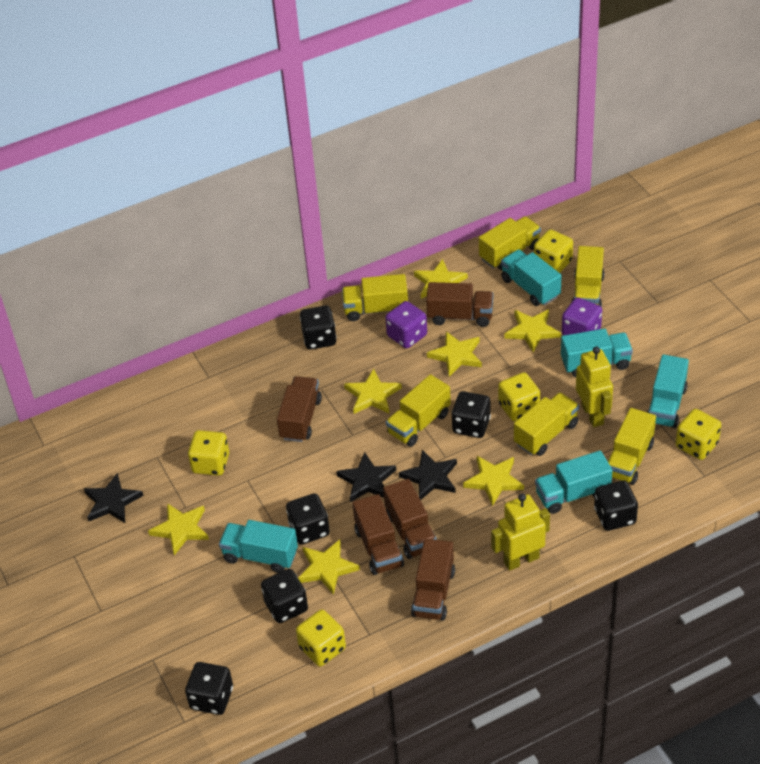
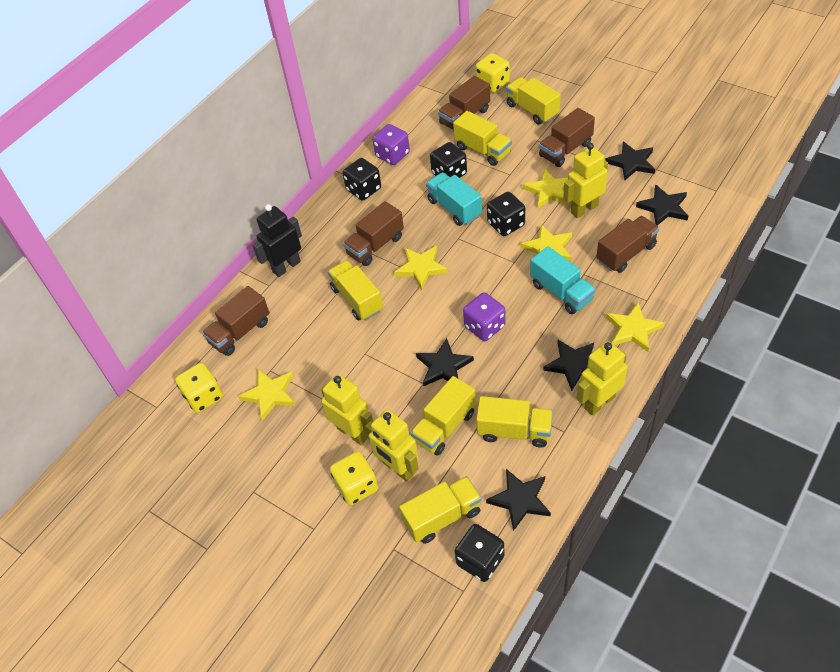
black dice: 6 -> 4
black robot: 0 -> 1
black star: 3 -> 5
turquoise truck: 5 -> 2
yellow dice: 5 -> 3
yellow robot: 2 -> 4
yellow star: 7 -> 5

